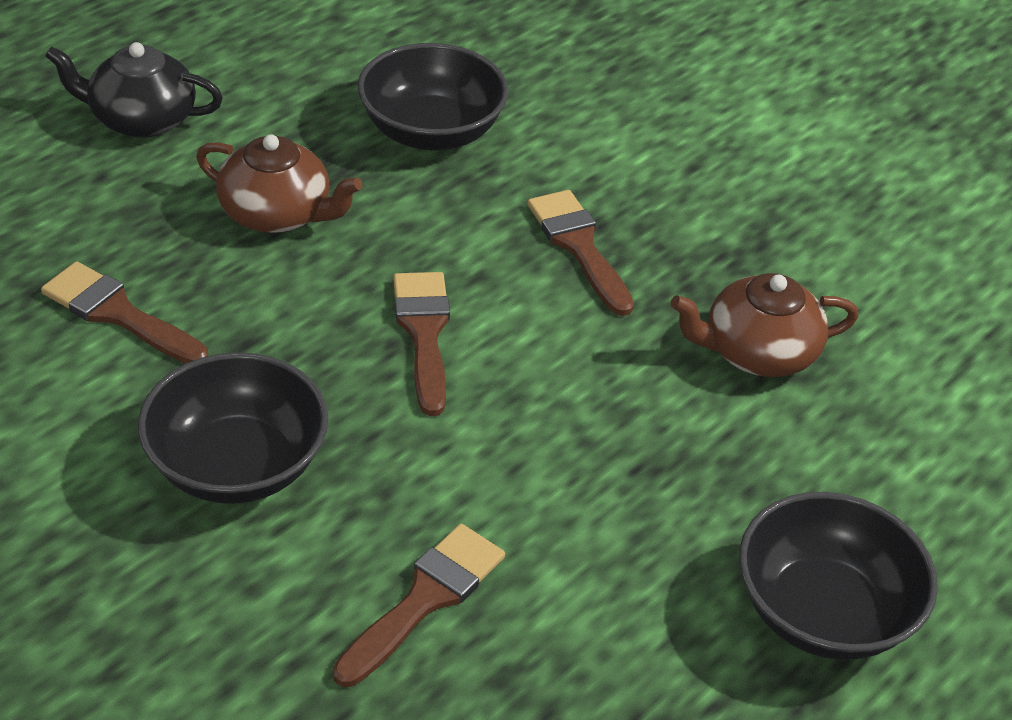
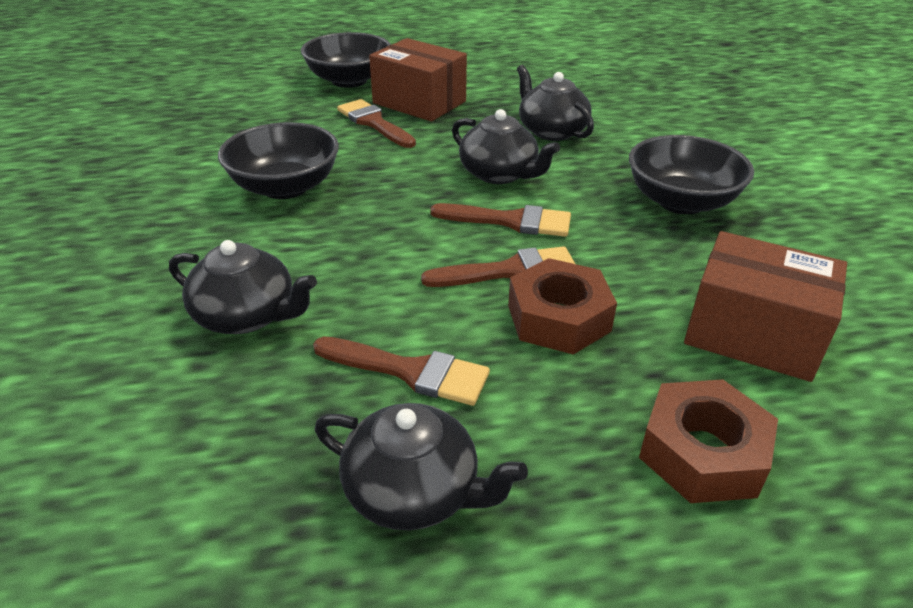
black teapot: 1 -> 4
brown box: 0 -> 2
brown nut: 0 -> 2
brown teapot: 2 -> 0

